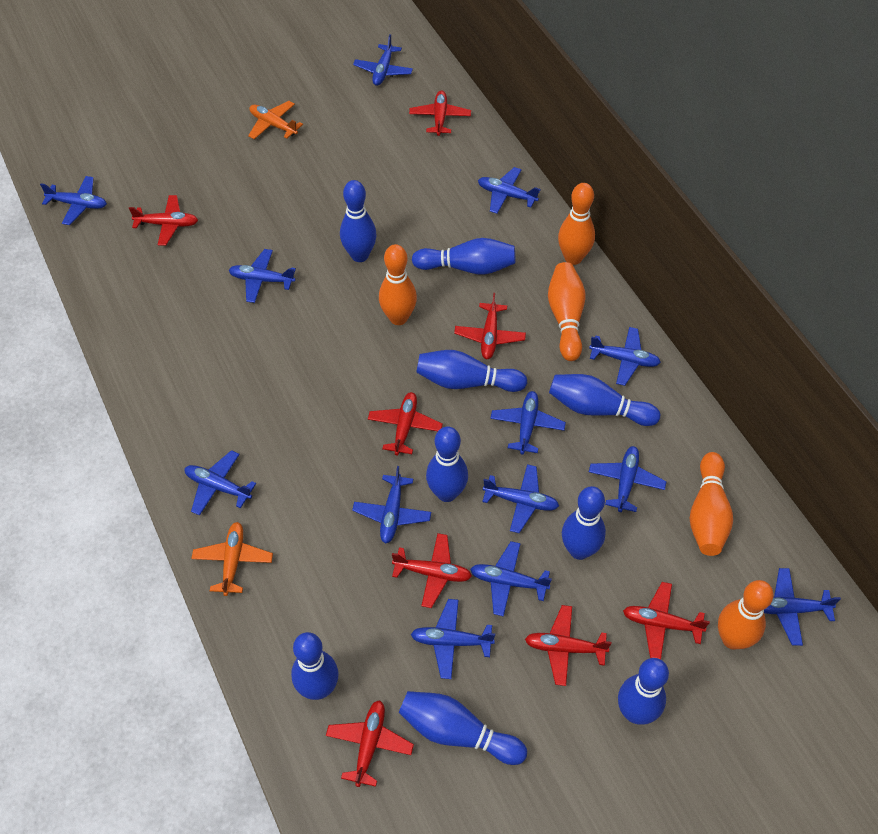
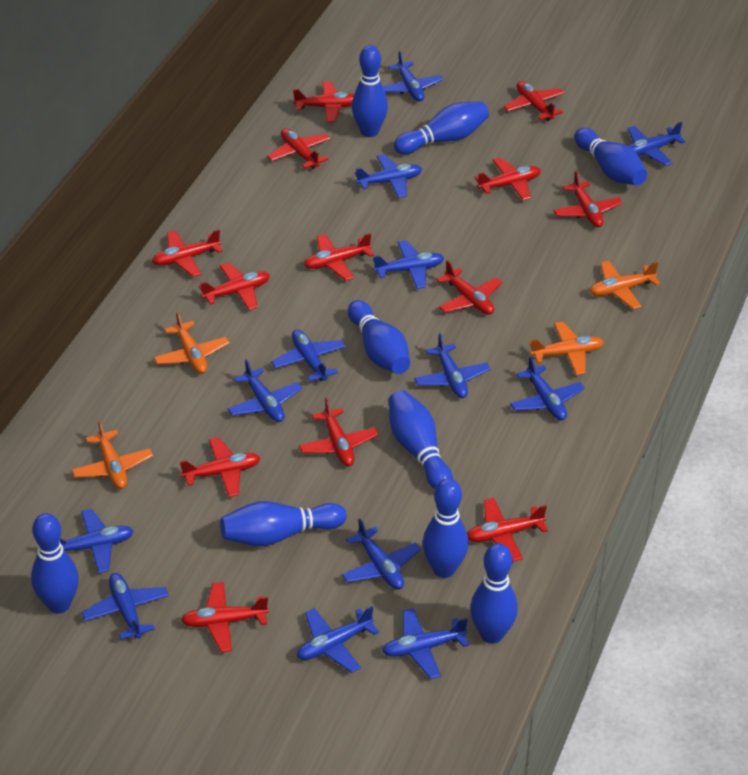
orange bowling pin: 5 -> 0
orange plane: 2 -> 4
red plane: 8 -> 13

